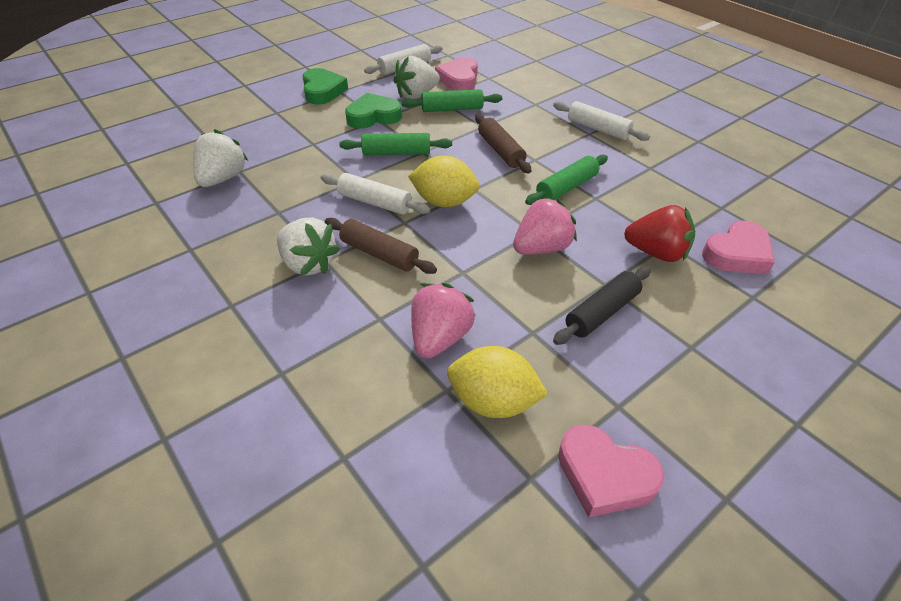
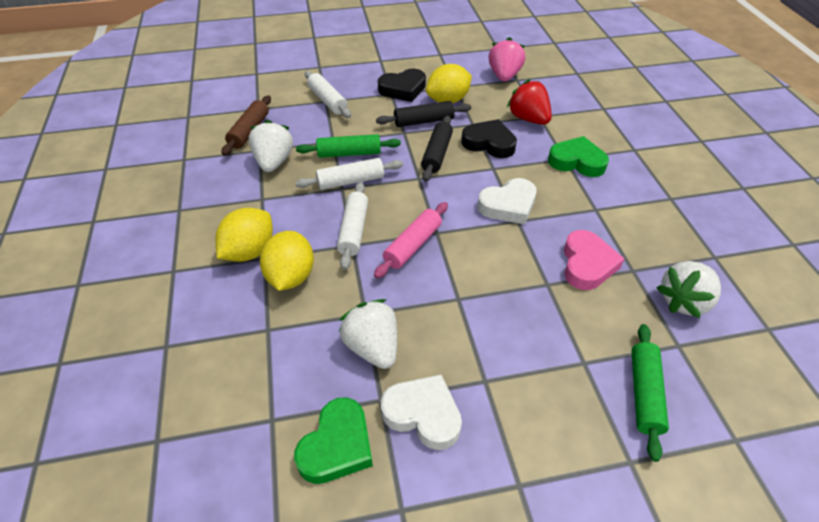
black heart: 0 -> 2
black rolling pin: 1 -> 2
brown rolling pin: 2 -> 1
green rolling pin: 3 -> 2
pink heart: 3 -> 1
pink rolling pin: 0 -> 1
pink strawberry: 2 -> 1
white heart: 0 -> 2
yellow lemon: 2 -> 3

